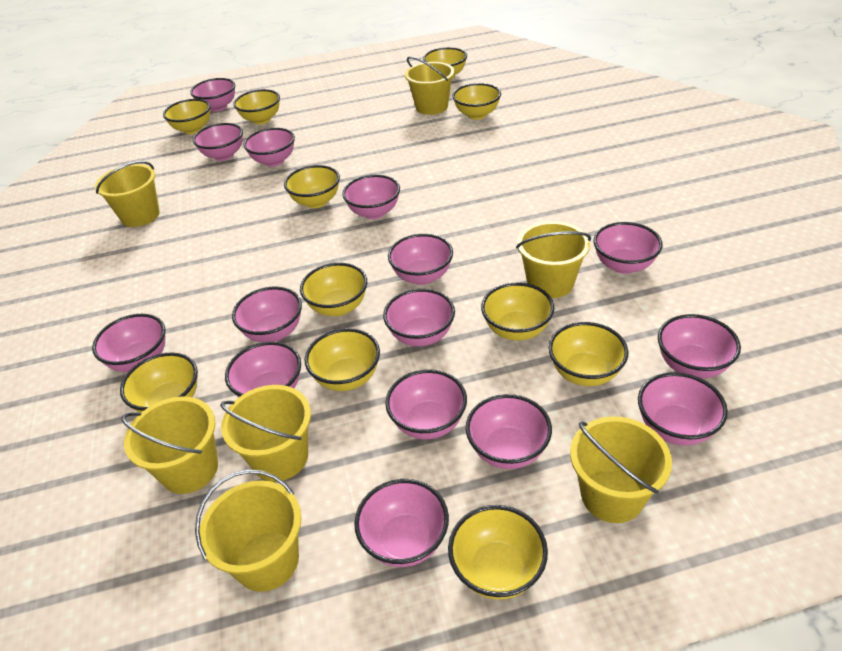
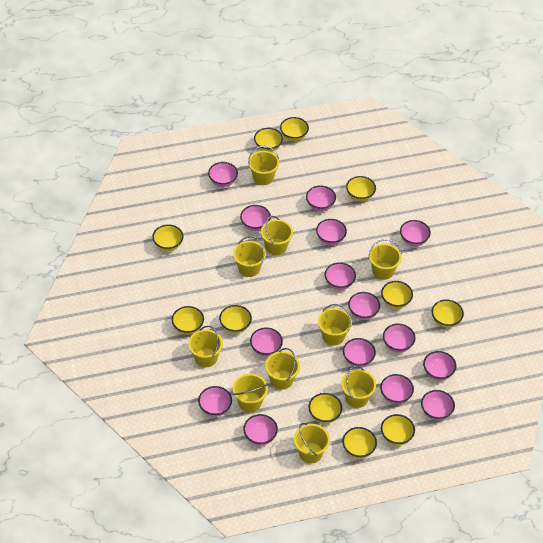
yellow bucket: 7 -> 10

